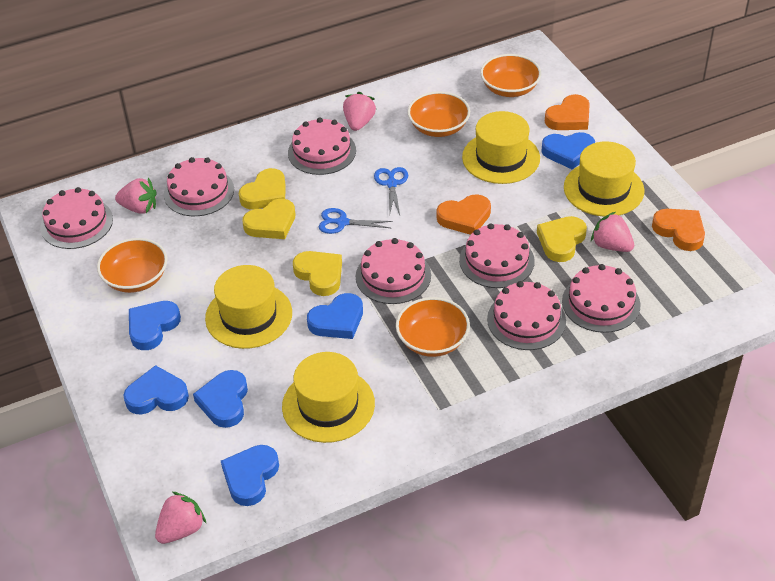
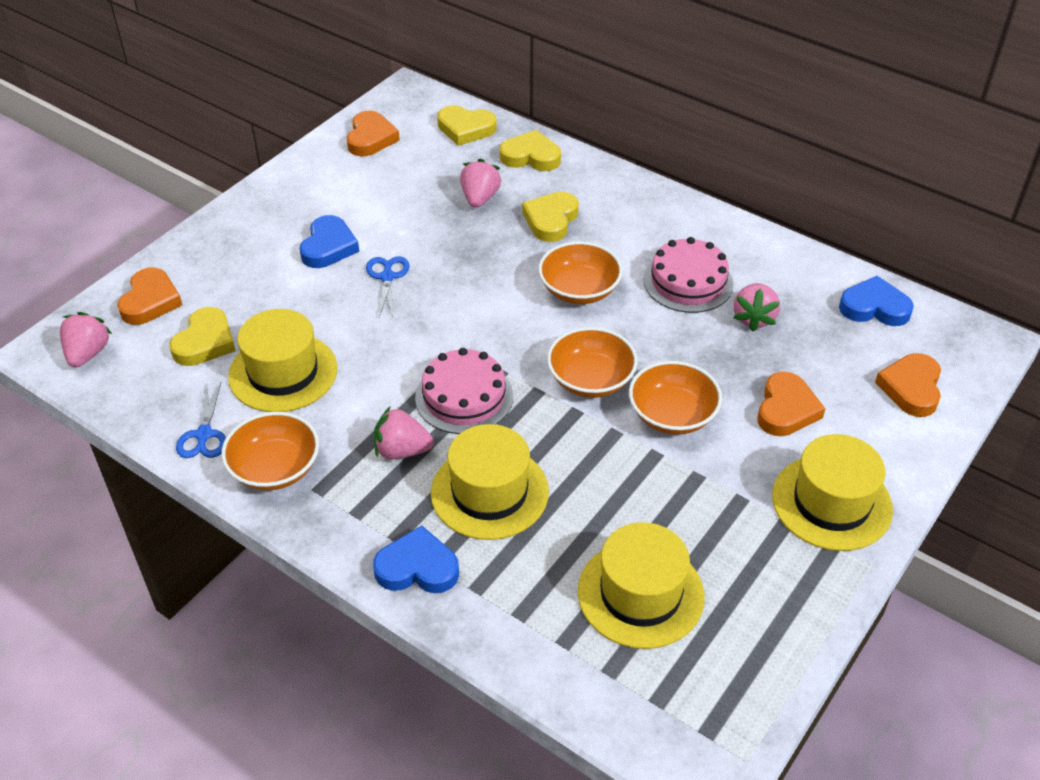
blue heart: 6 -> 3
orange heart: 3 -> 4
pink cake: 7 -> 2

